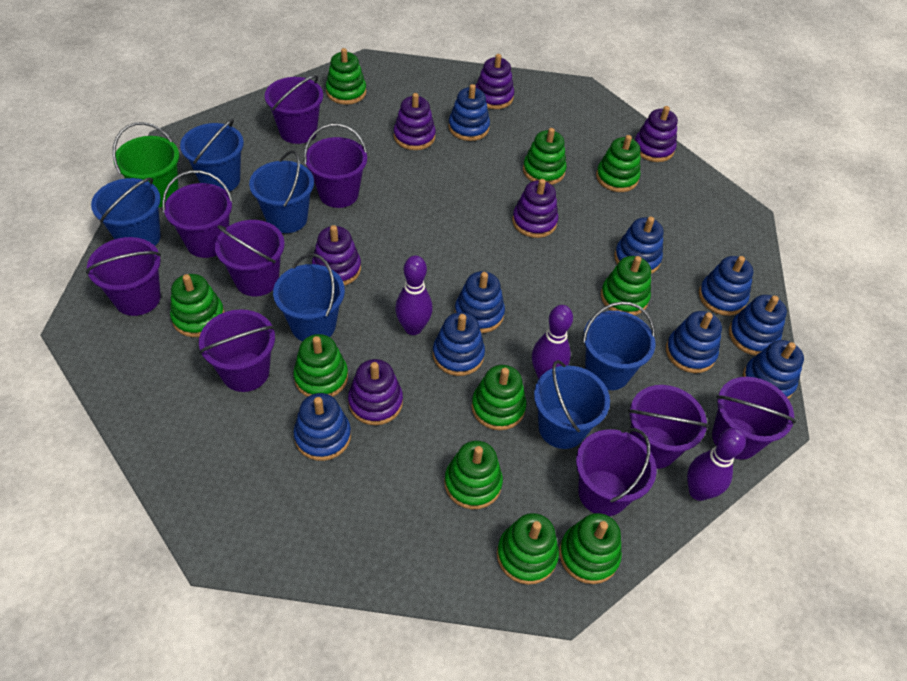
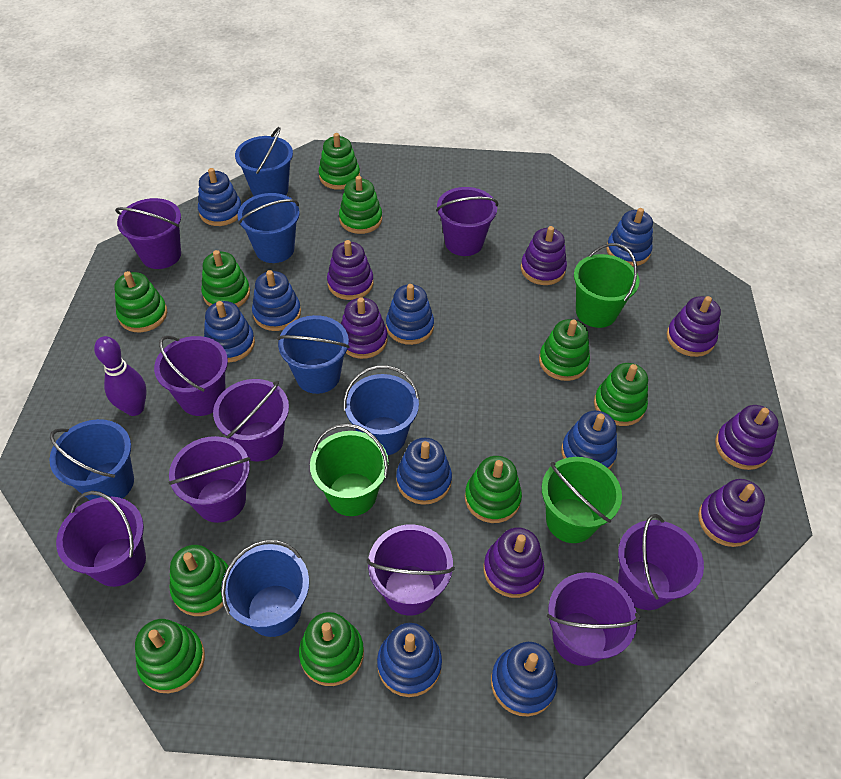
green bucket: 1 -> 3
purple bowling pin: 3 -> 1
purple stacking toy: 6 -> 7

